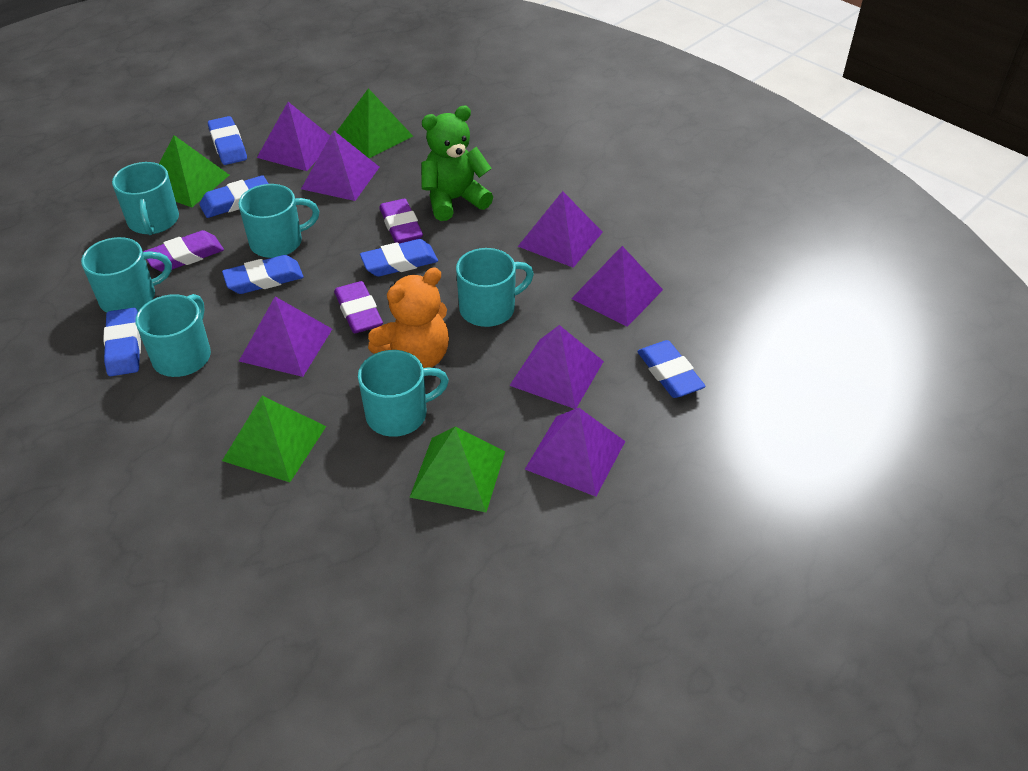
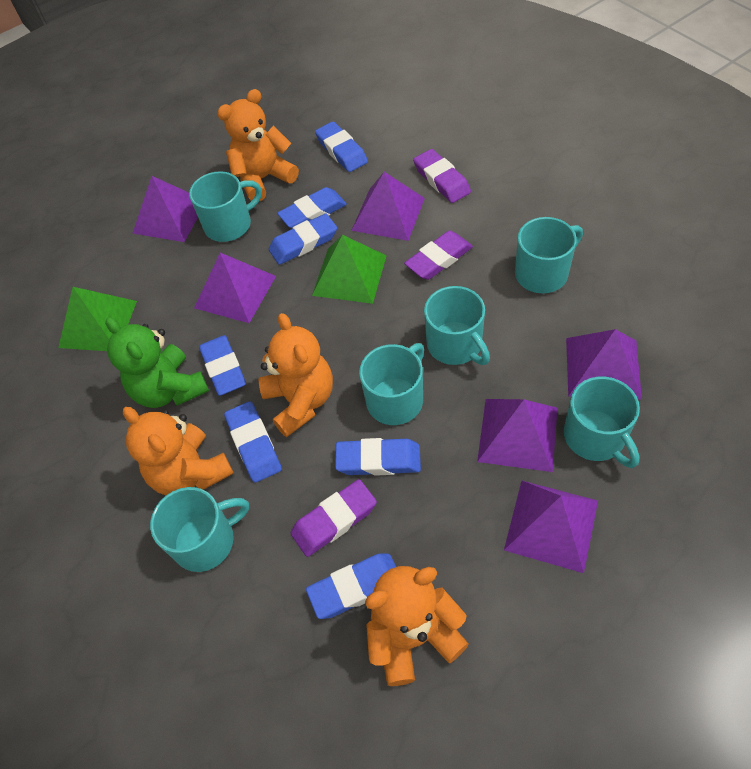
blue eraser: 6 -> 7
green pyramid: 4 -> 2
orange teddy bear: 1 -> 4
purple pyramid: 7 -> 6

